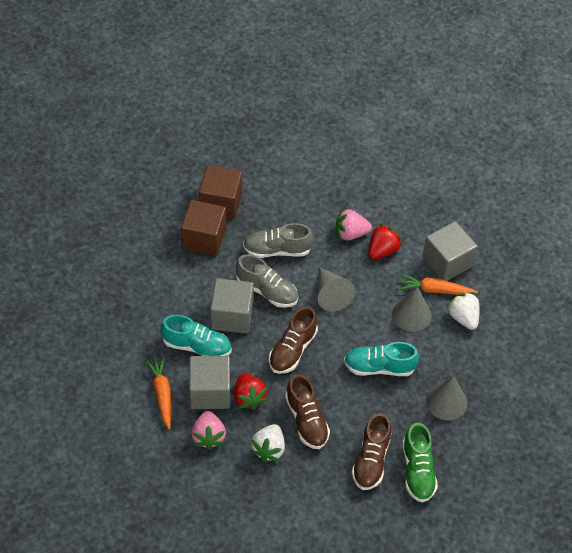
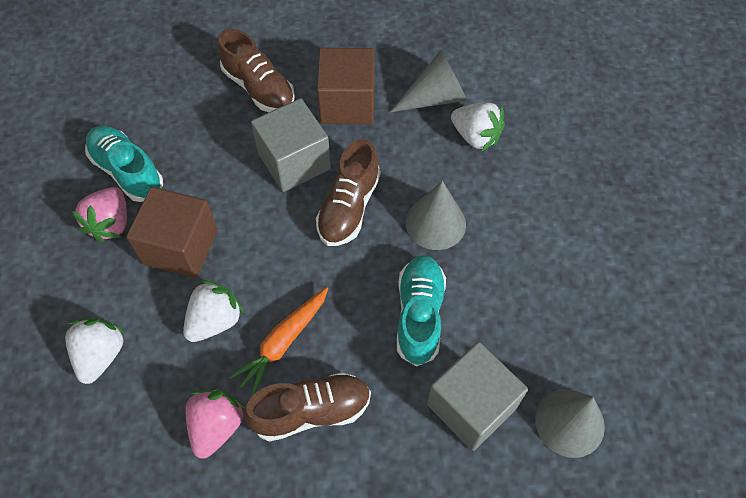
green shoe: 1 -> 0
grey cube: 3 -> 2
grey shoe: 2 -> 0
orange carrot: 2 -> 1
red strawberry: 2 -> 0
white strawberry: 2 -> 3

